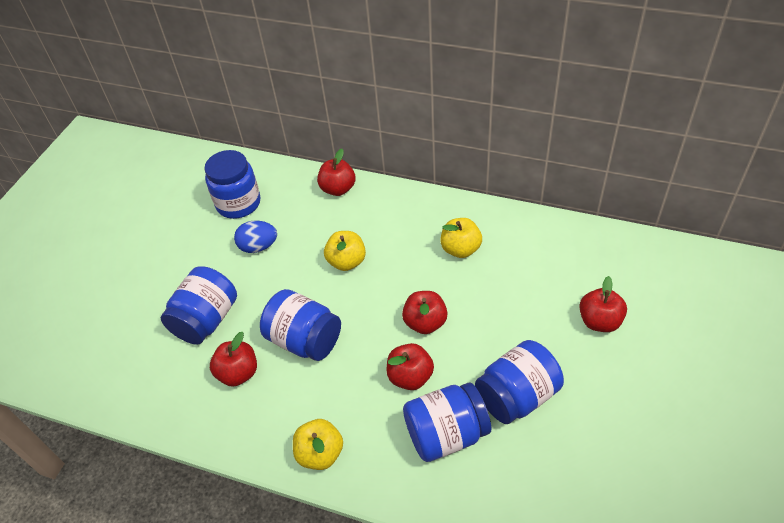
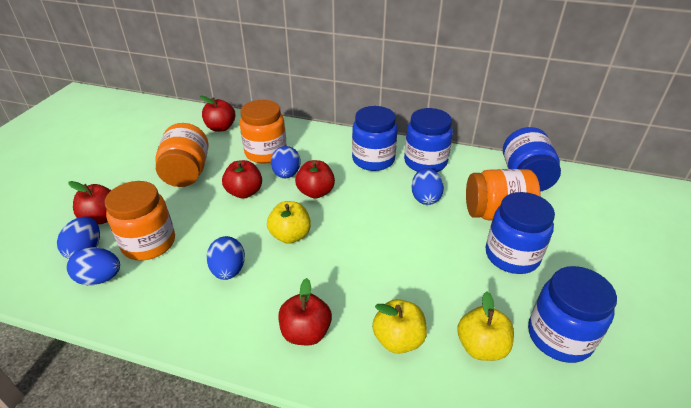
blue egg: 1 -> 5
orange jar: 0 -> 4

